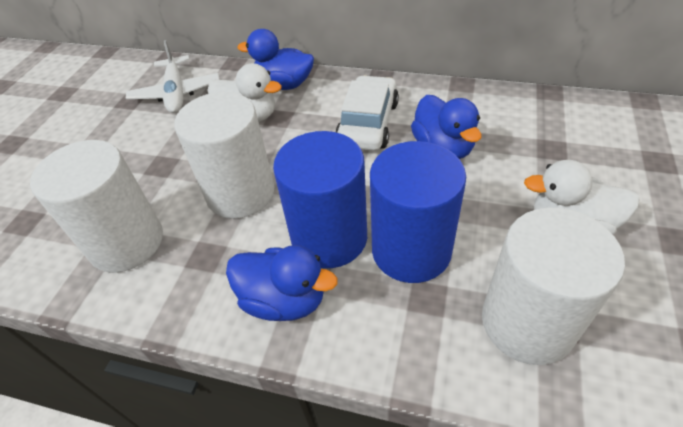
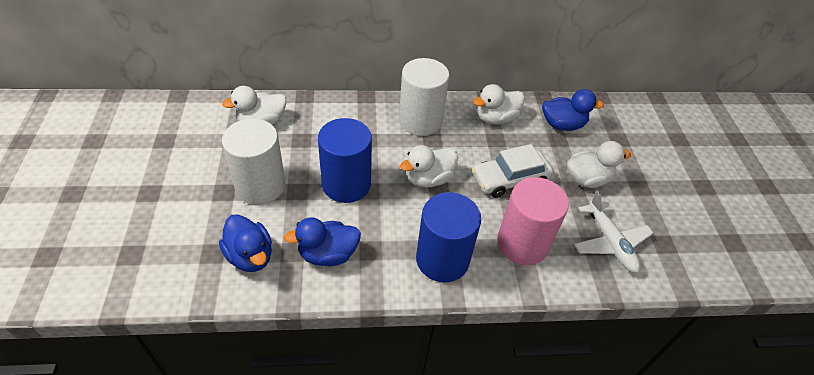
pink cylinder: 0 -> 1
white cylinder: 3 -> 2
white duck: 2 -> 4

